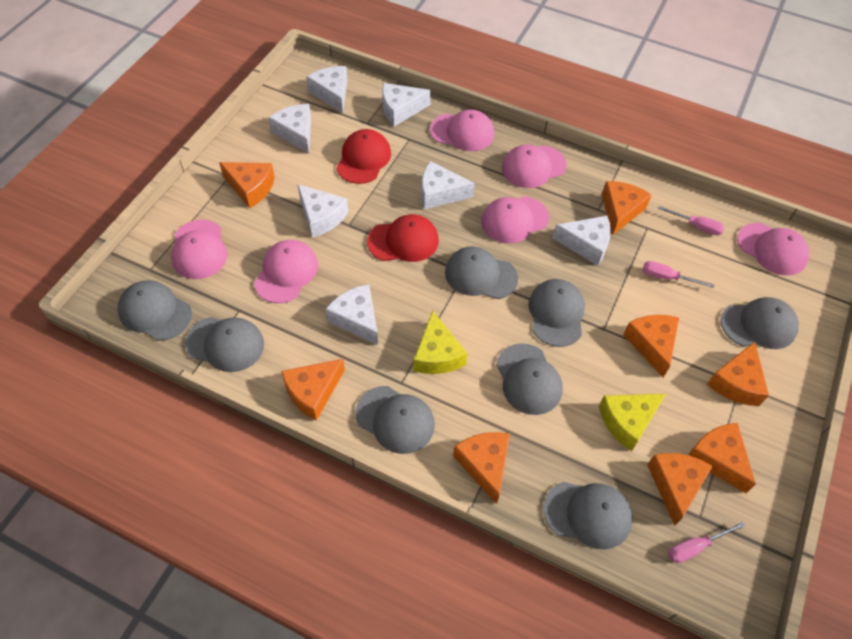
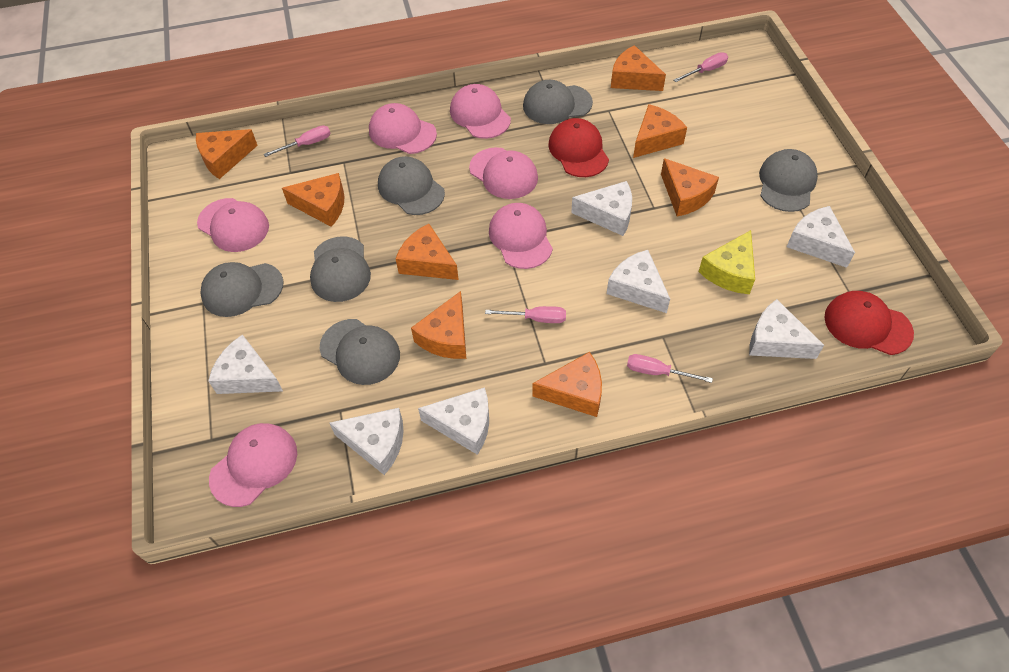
grey cap: 8 -> 6
pink screwdriver: 3 -> 4
yellow cheese: 2 -> 1

